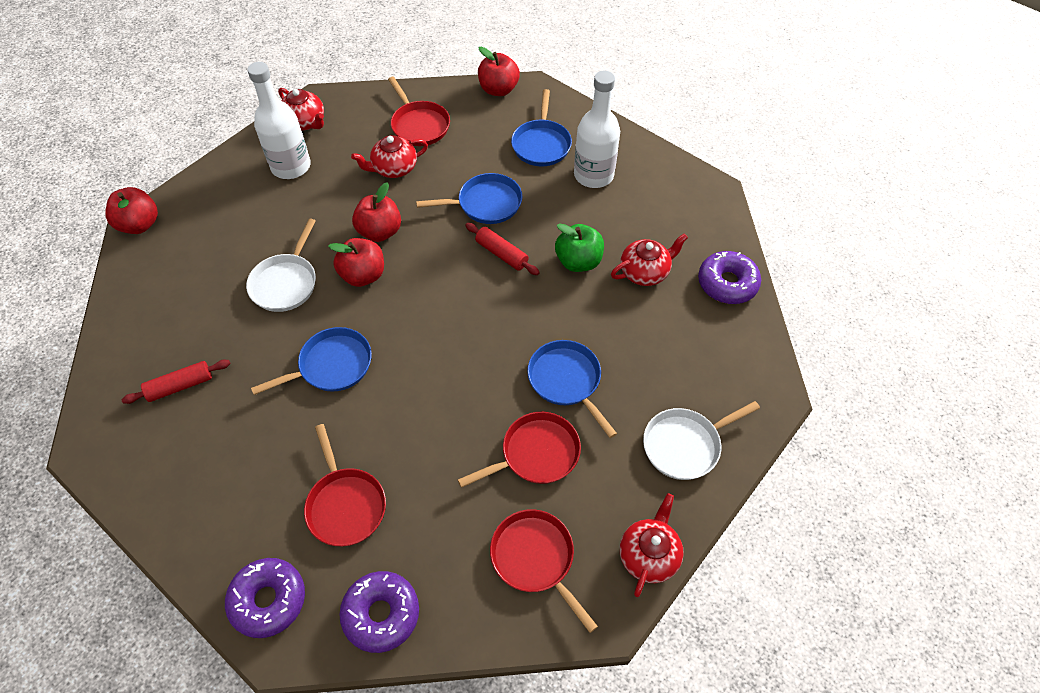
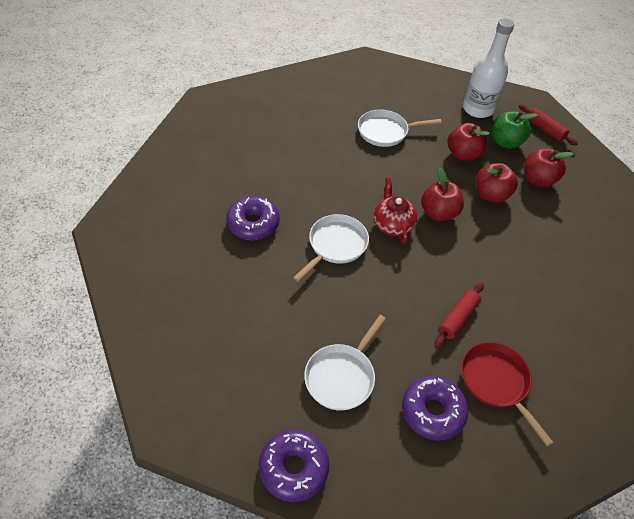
blue pan: 4 -> 0
red pan: 4 -> 1
red teapot: 4 -> 1
white bottle: 2 -> 1
white pan: 2 -> 3

